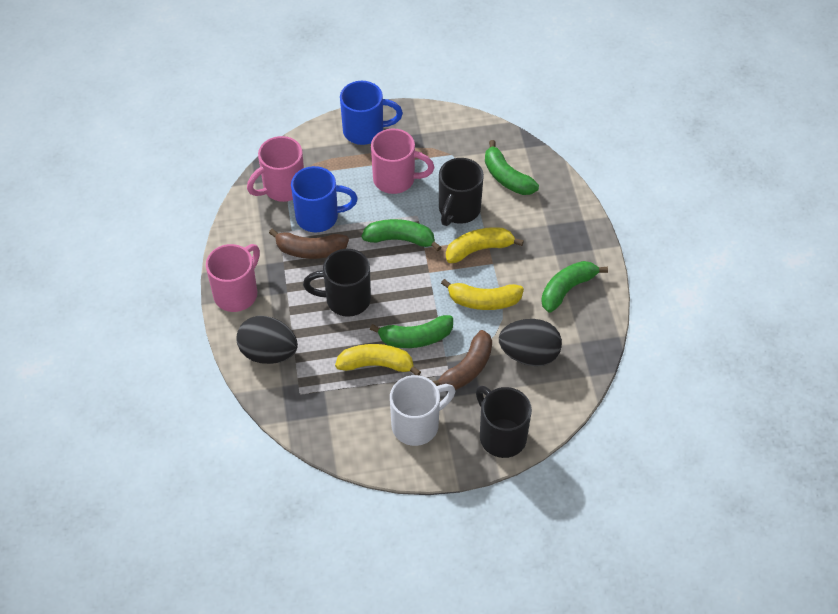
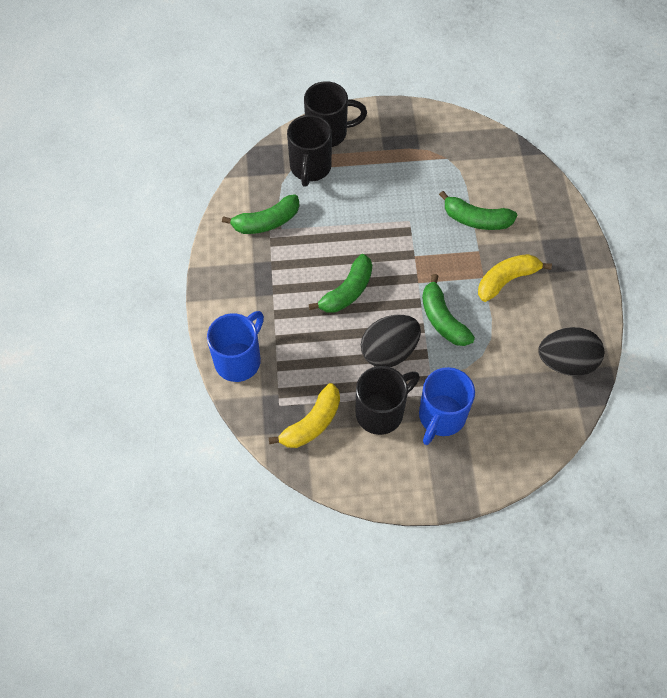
brown banana: 2 -> 0
pink mug: 3 -> 0
white mug: 1 -> 0
yellow banana: 3 -> 2

